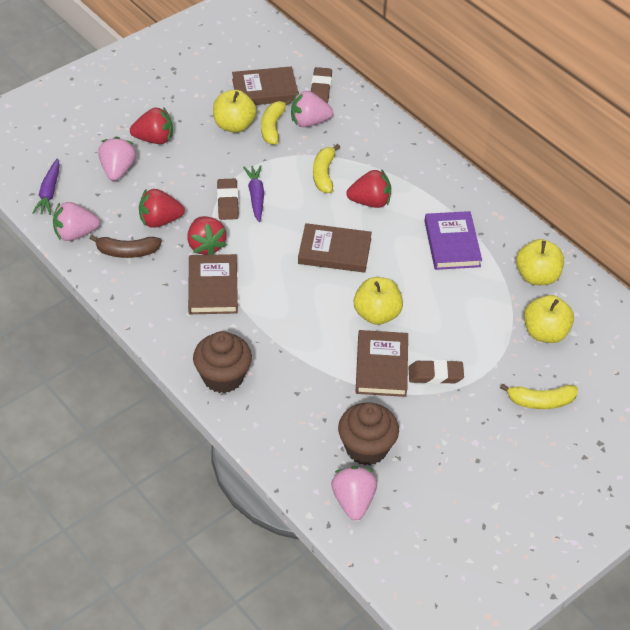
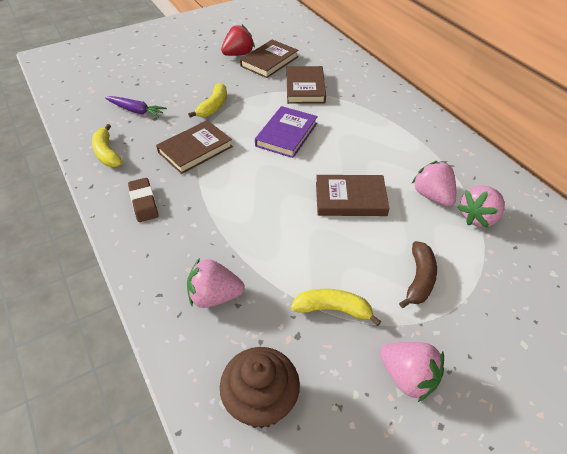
brown cupcake: 2 -> 1
brown eraser: 3 -> 1
purple carrot: 2 -> 1
red strawberry: 4 -> 1
yellow apple: 4 -> 0

